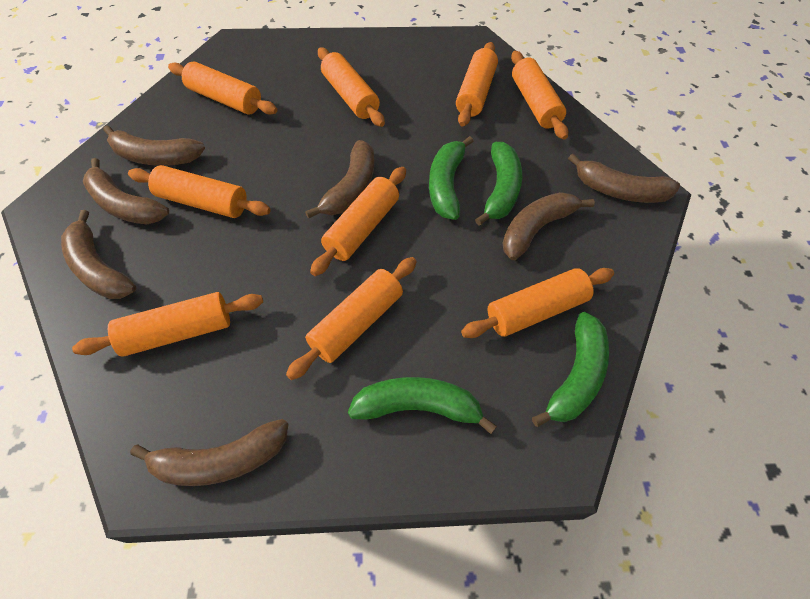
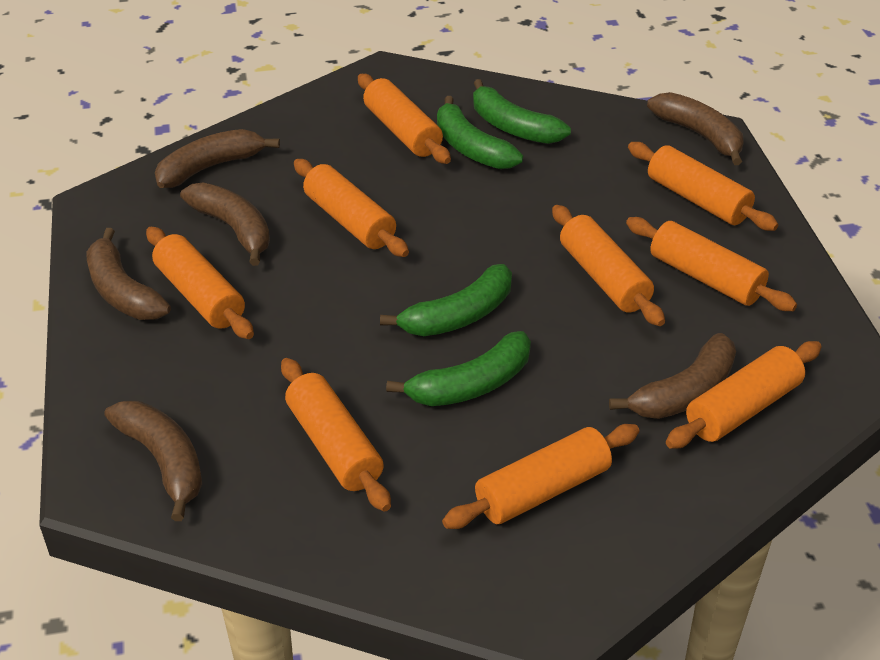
brown banana: 7 -> 6

